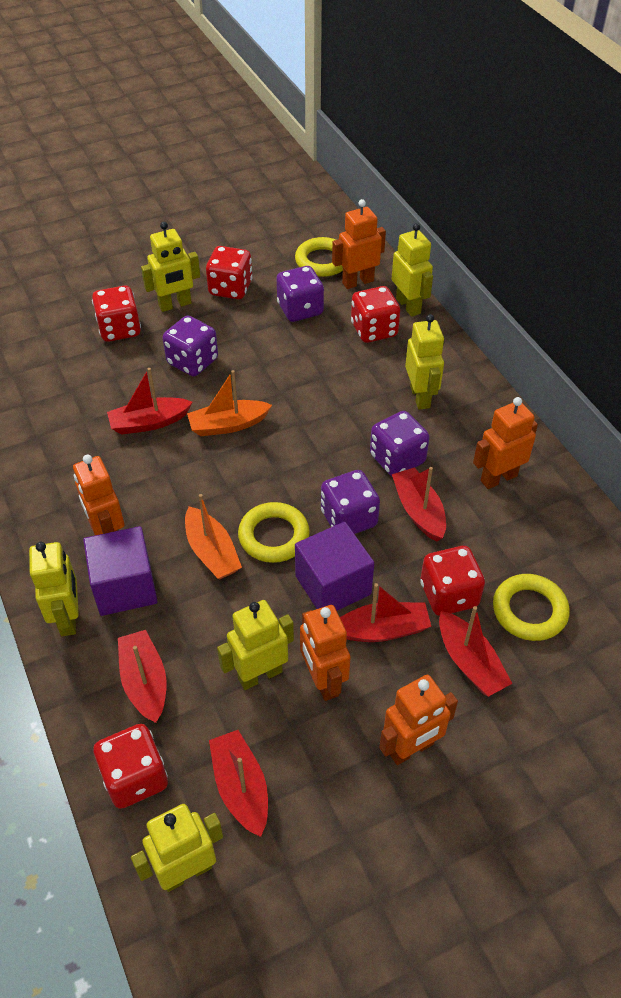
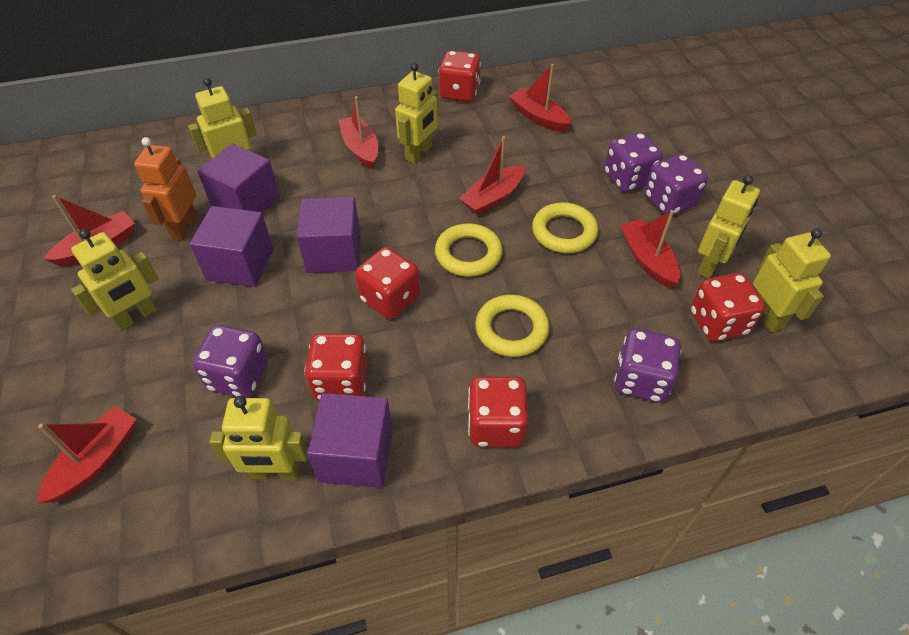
orange boat: 2 -> 0
orange robot: 5 -> 1
purple cube: 2 -> 4

